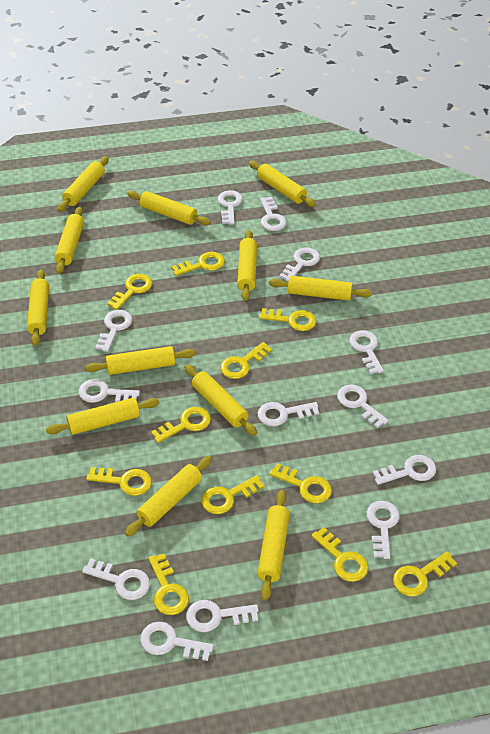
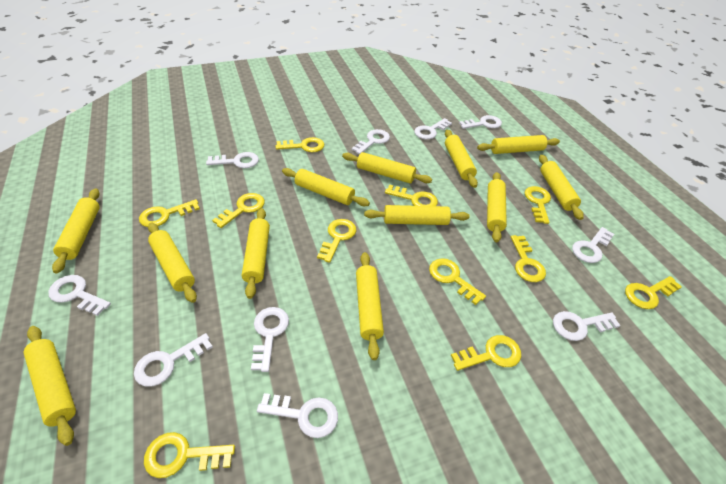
white key: 13 -> 10

